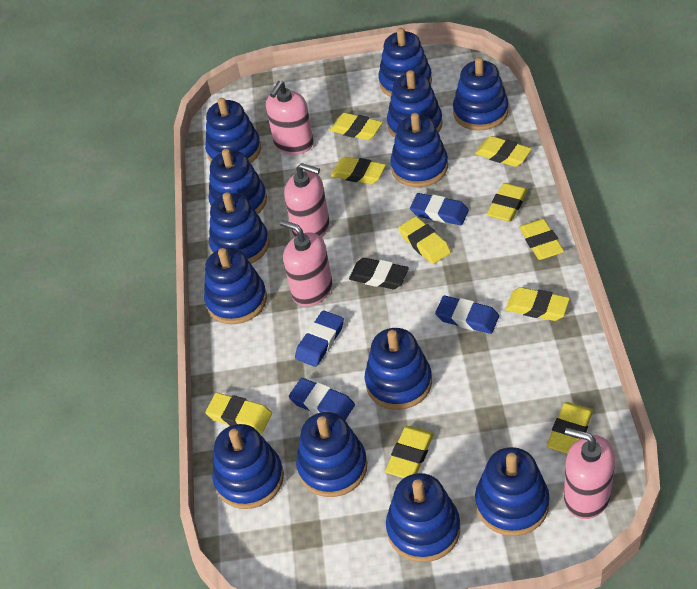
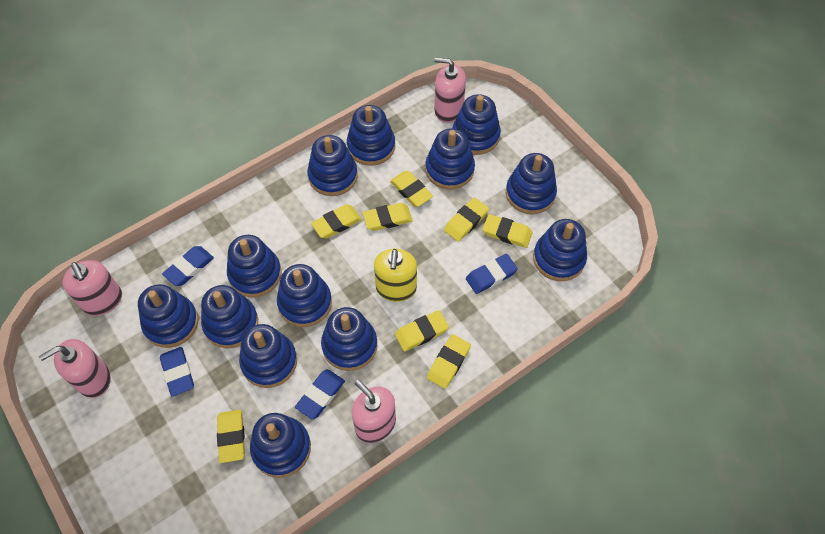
black eraser: 1 -> 0
yellow eraser: 10 -> 8
yellow soap dispenser: 0 -> 1

